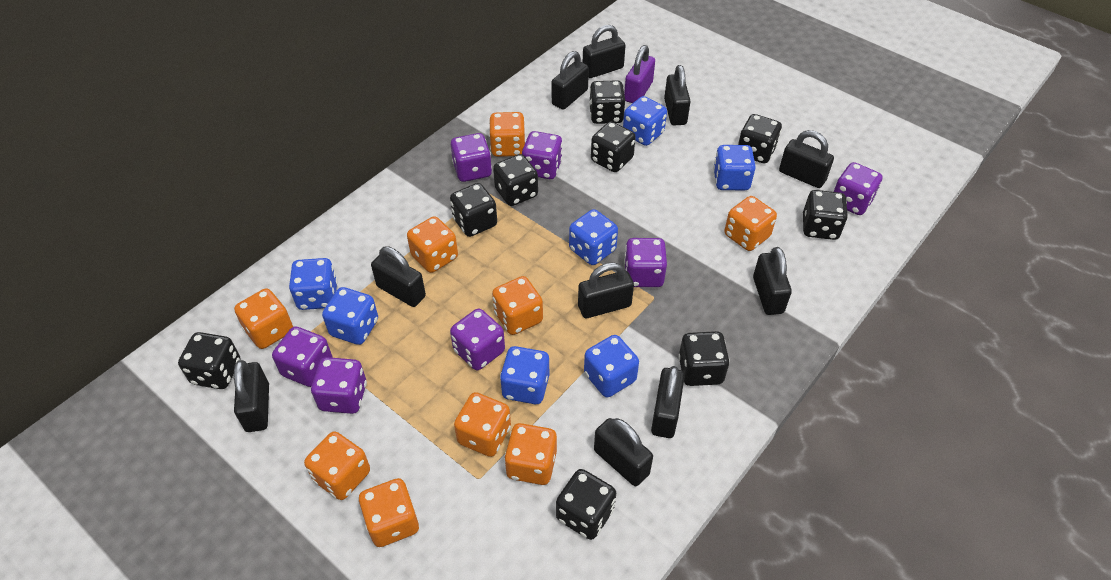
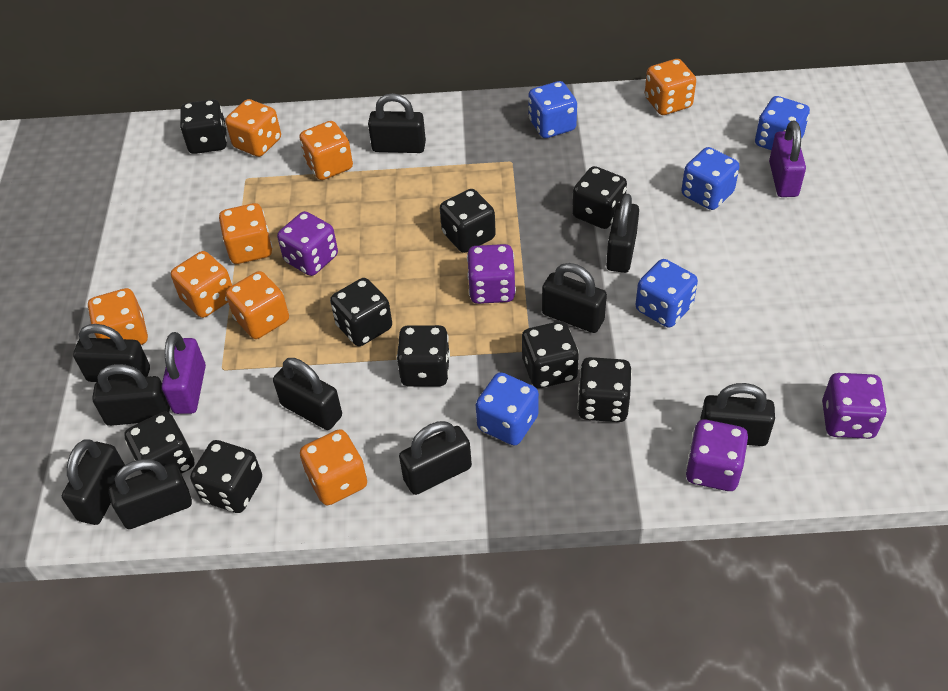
blue dice: 7 -> 5
orange dice: 9 -> 8
purple dice: 7 -> 4
purple padlock: 1 -> 2

